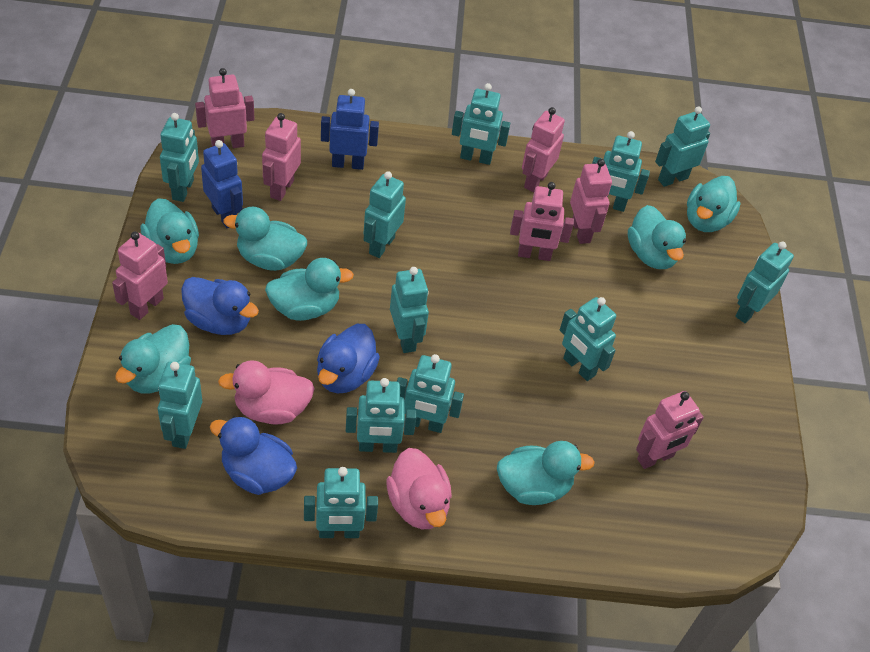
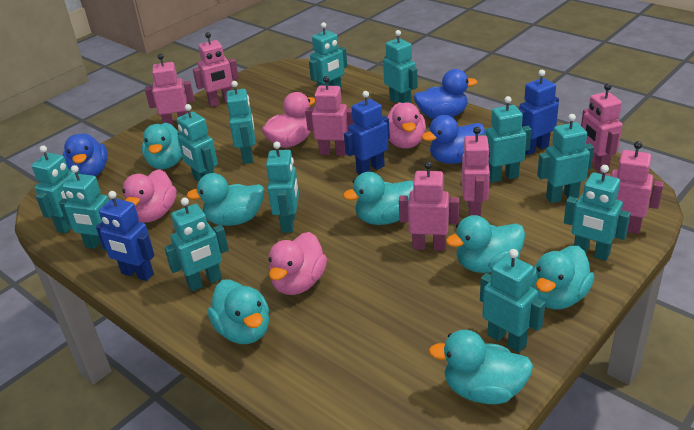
blue robot: 2 -> 3
pink duck: 2 -> 4

